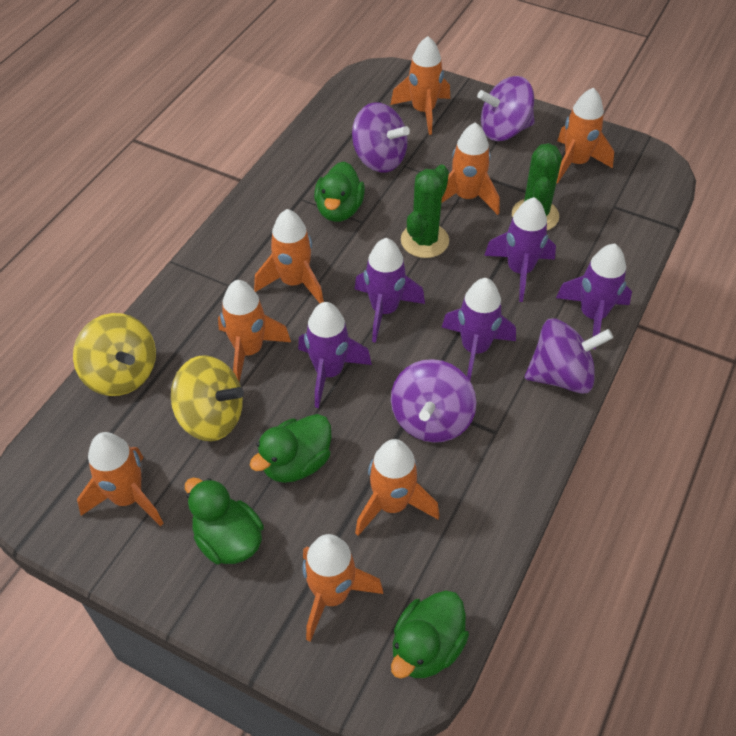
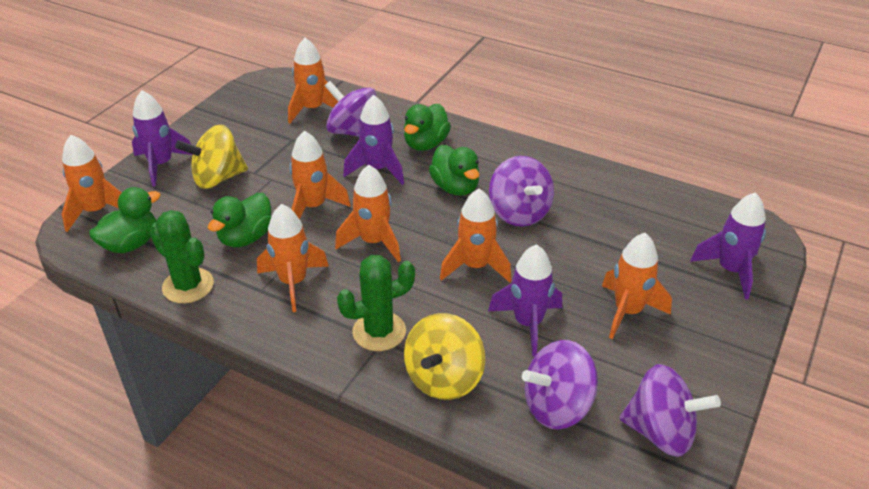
orange rocket: 8 -> 7
purple rocket: 5 -> 4

